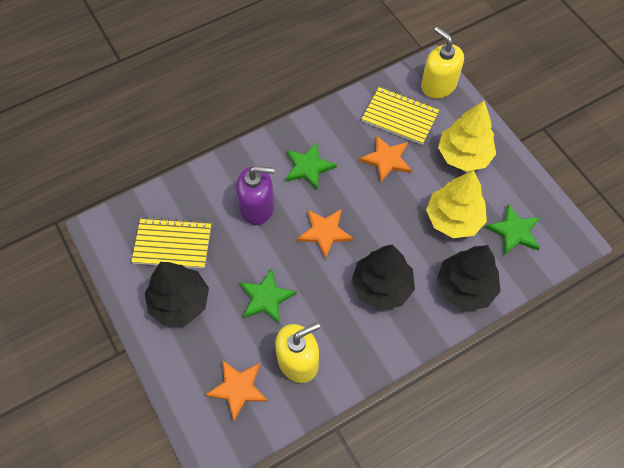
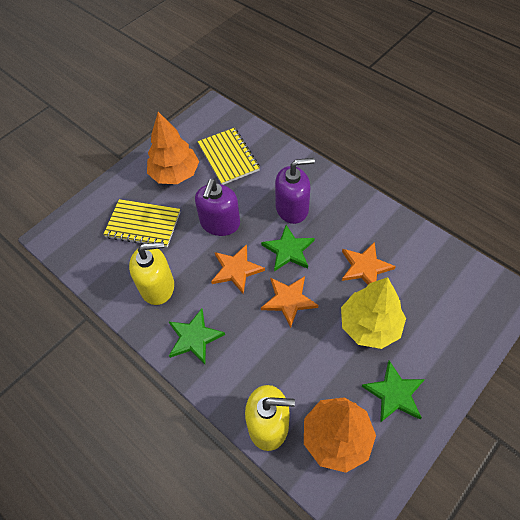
black tree: 3 -> 0
orange tree: 0 -> 2
purple soap dispenser: 1 -> 2
yellow tree: 2 -> 1

